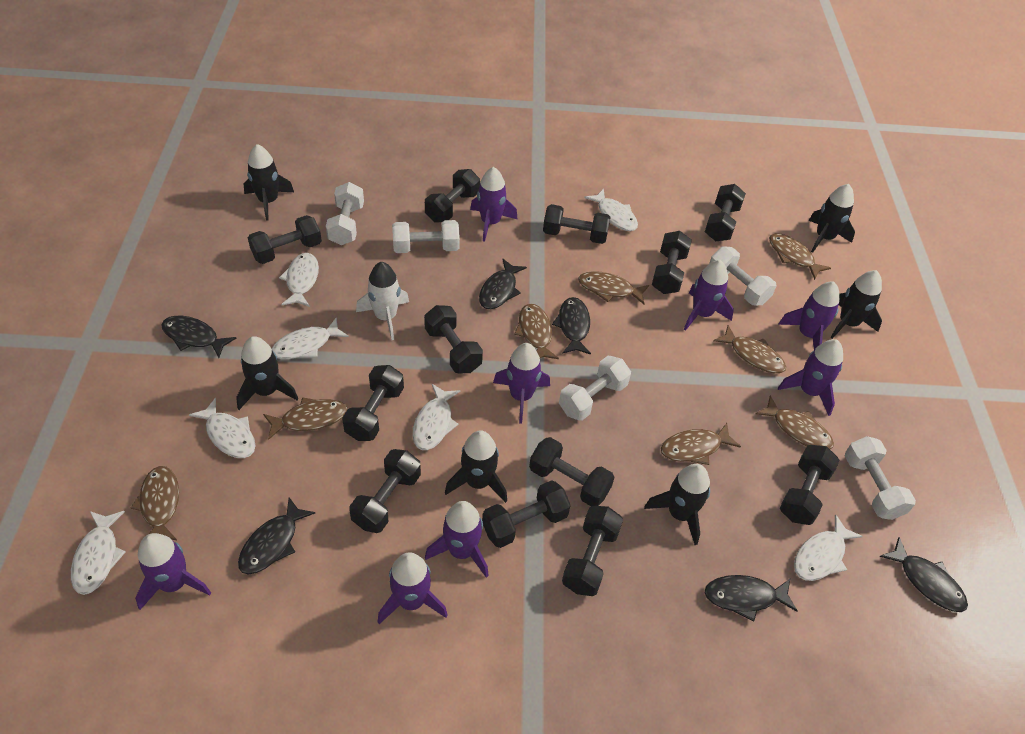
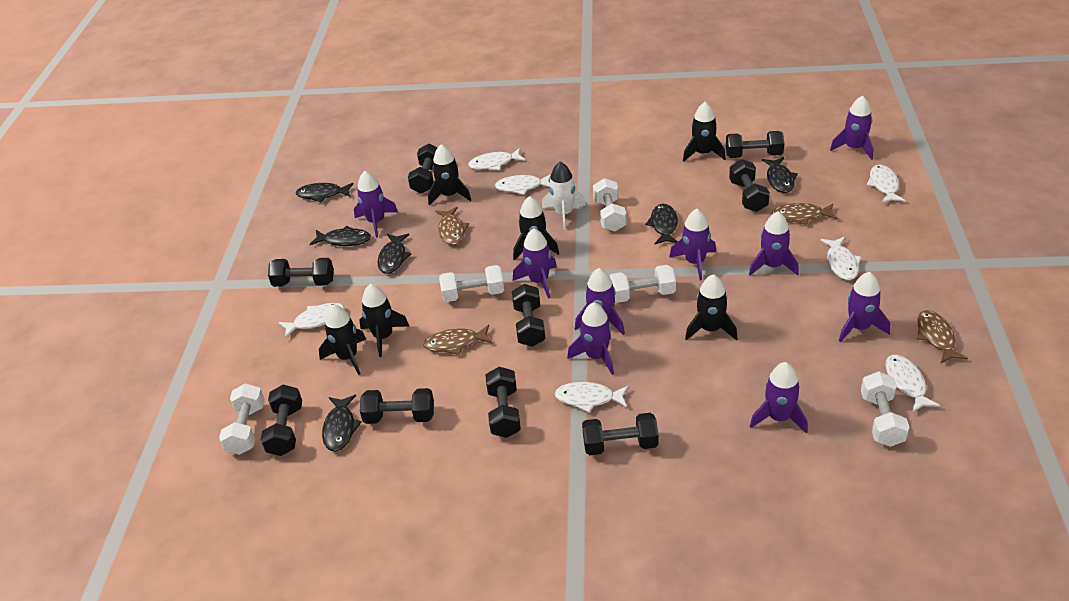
black dumbbell: 12 -> 9
brown fish: 8 -> 4
purple rocket: 8 -> 9

